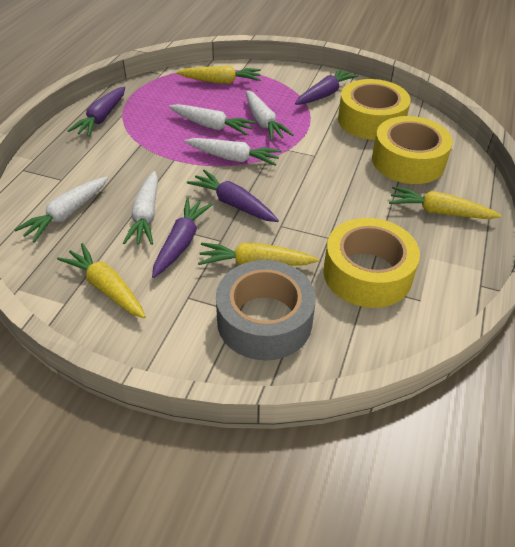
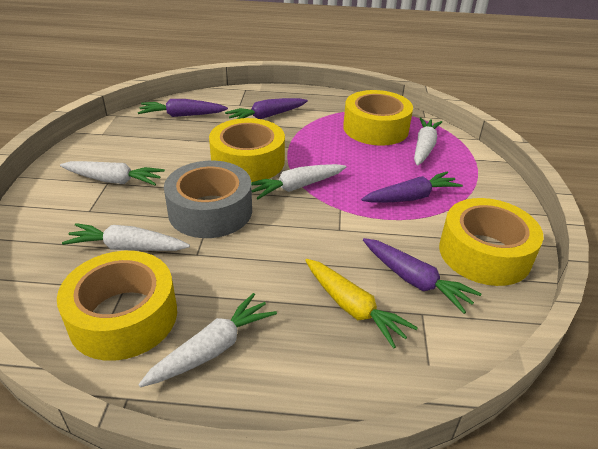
yellow carrot: 4 -> 1
yellow tape: 3 -> 4

